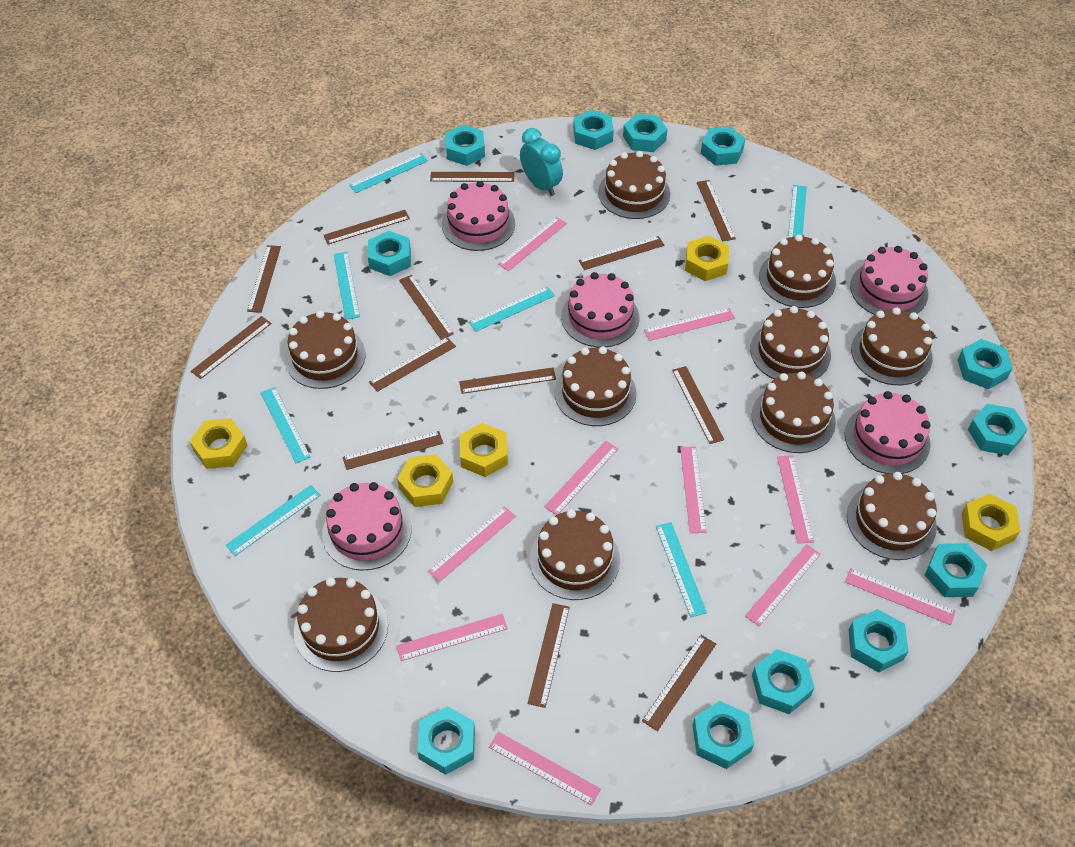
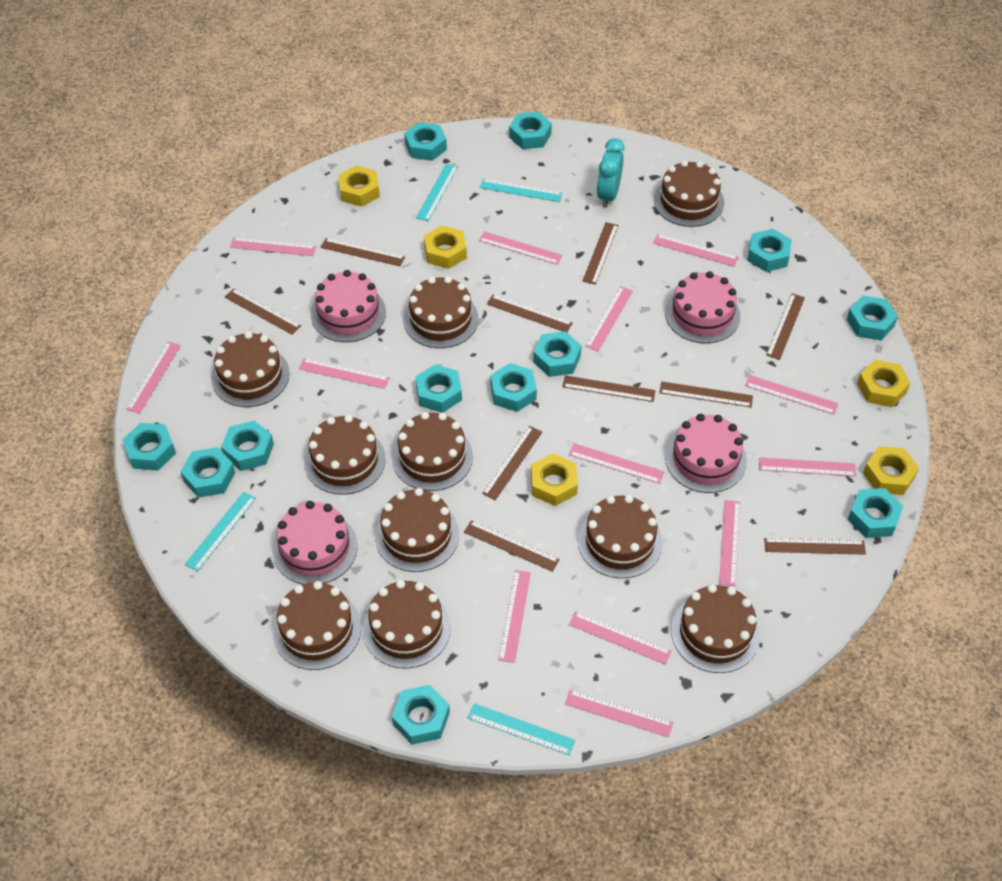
brown ruler: 13 -> 10
pink cake: 5 -> 4
pink ruler: 10 -> 13
turquoise ruler: 7 -> 4

